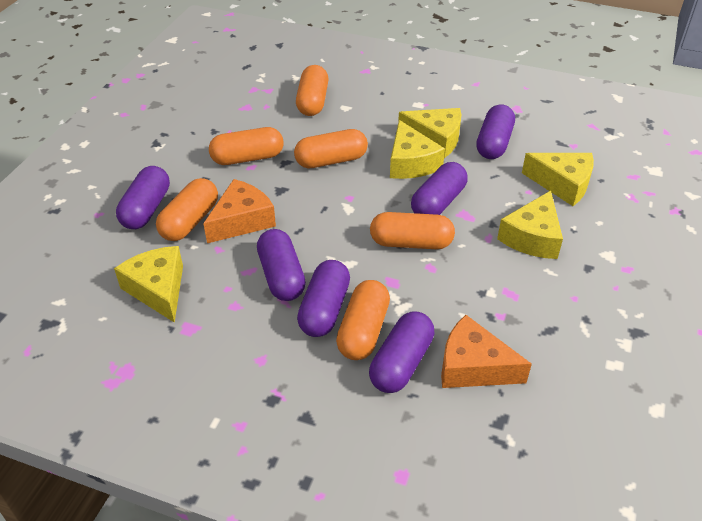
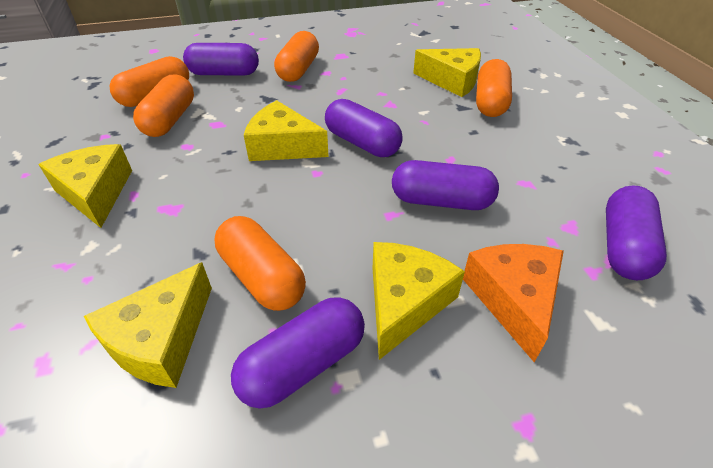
orange capsule: 6 -> 5
orange cheese: 2 -> 1
purple capsule: 6 -> 5

